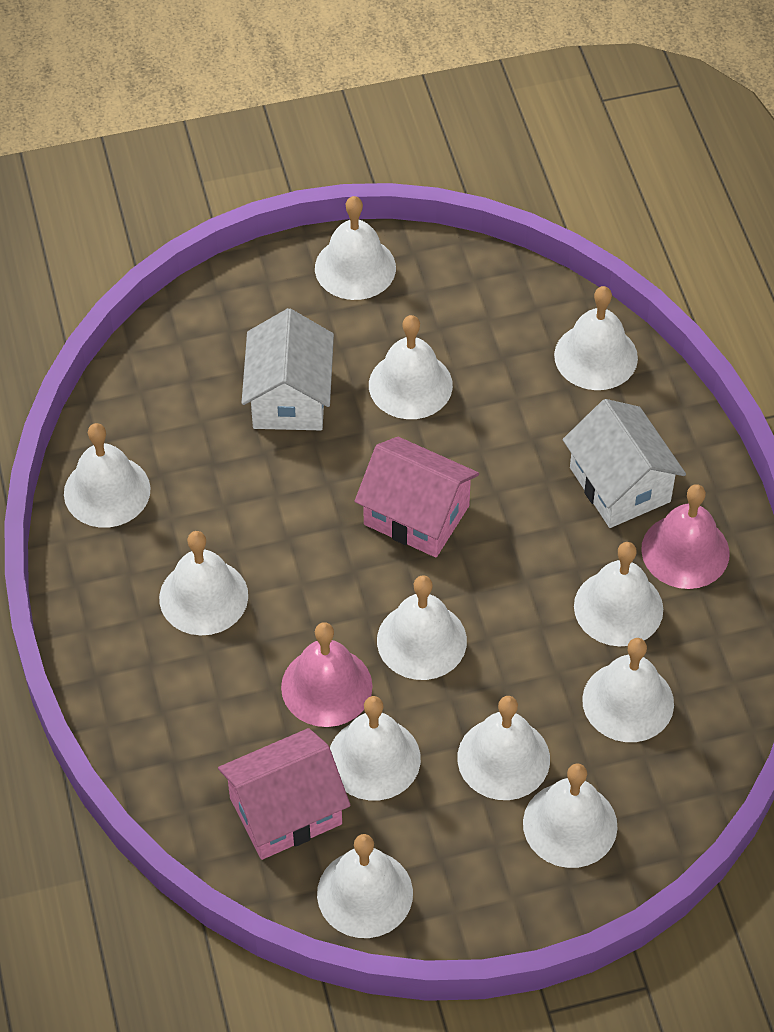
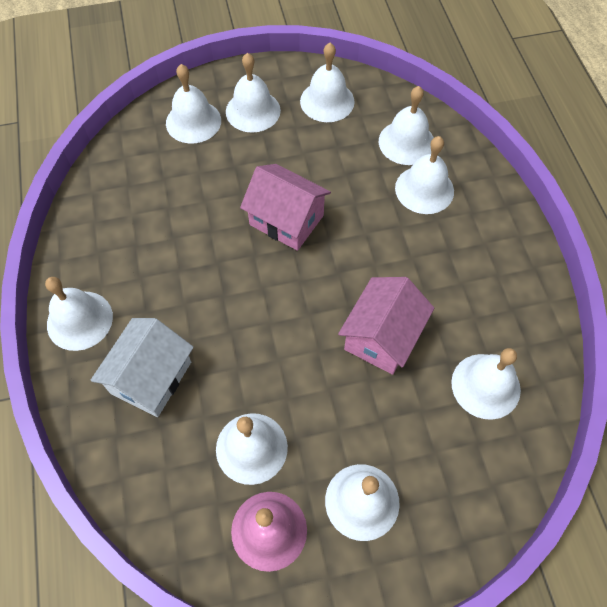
pink bell: 2 -> 1
white bell: 12 -> 9
white house: 2 -> 1

